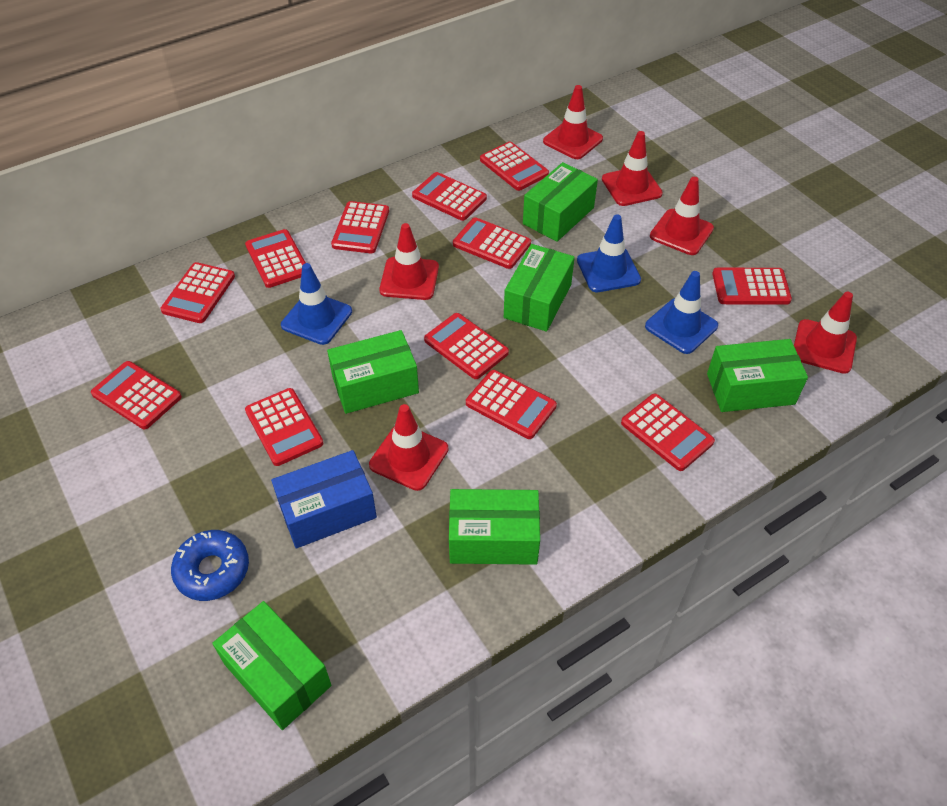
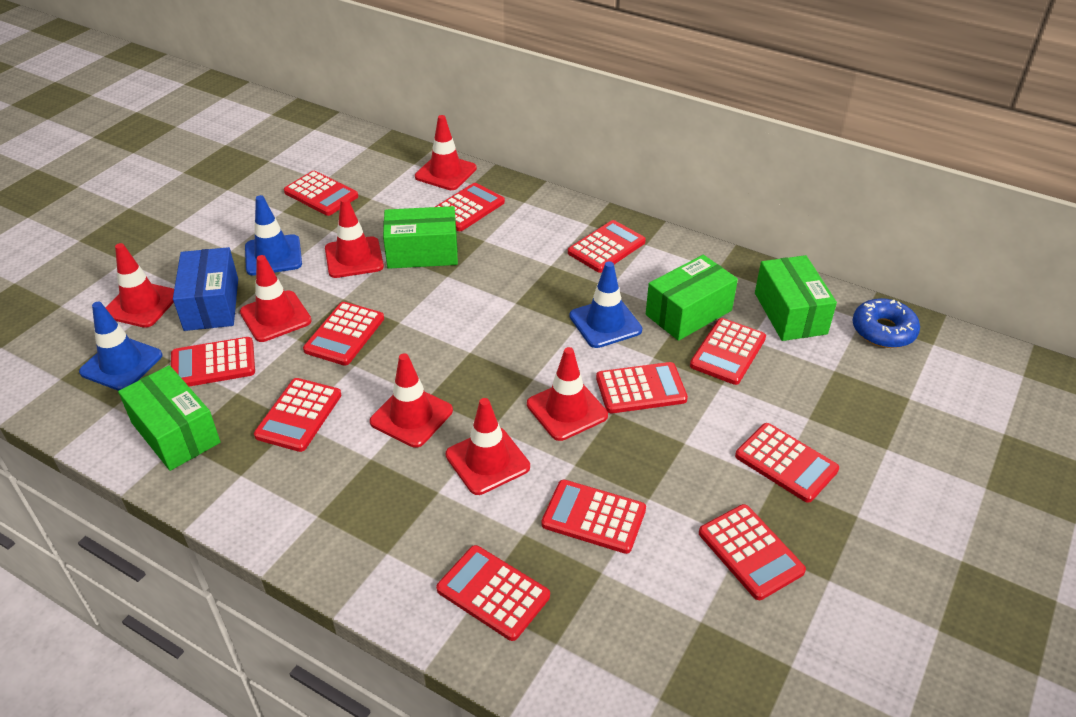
green box: 6 -> 4
red traffic cone: 6 -> 7

